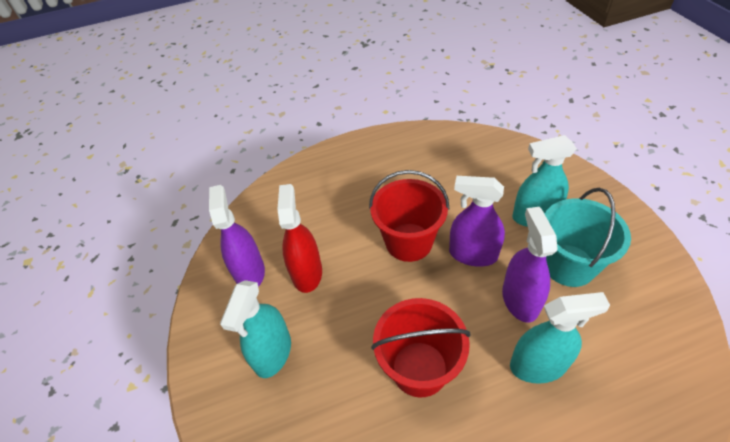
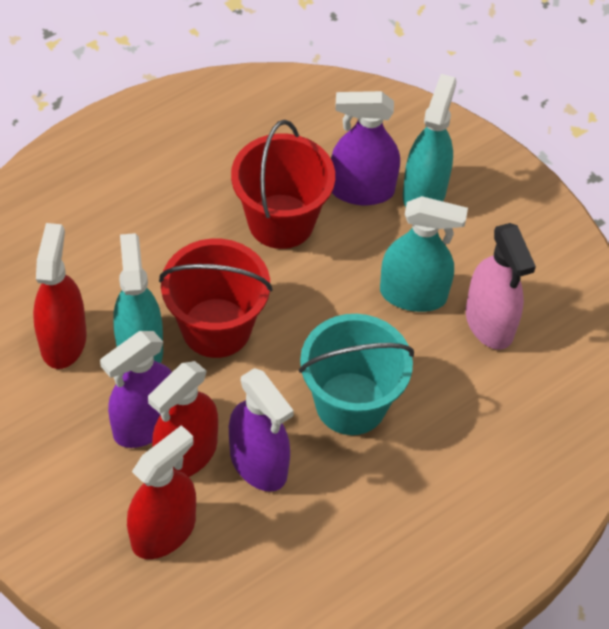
pink spray bottle: 0 -> 1
red spray bottle: 1 -> 3

